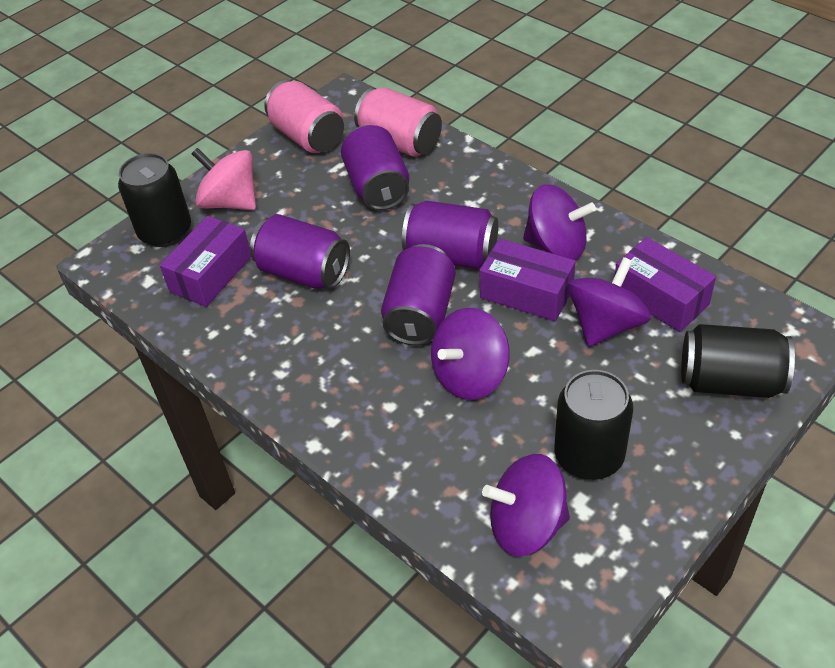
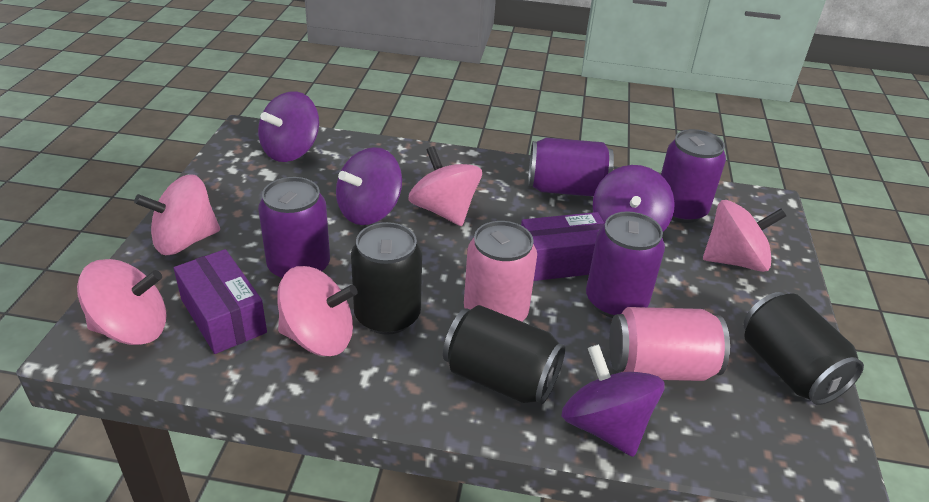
pink spinning top: 1 -> 5
purple box: 3 -> 2

